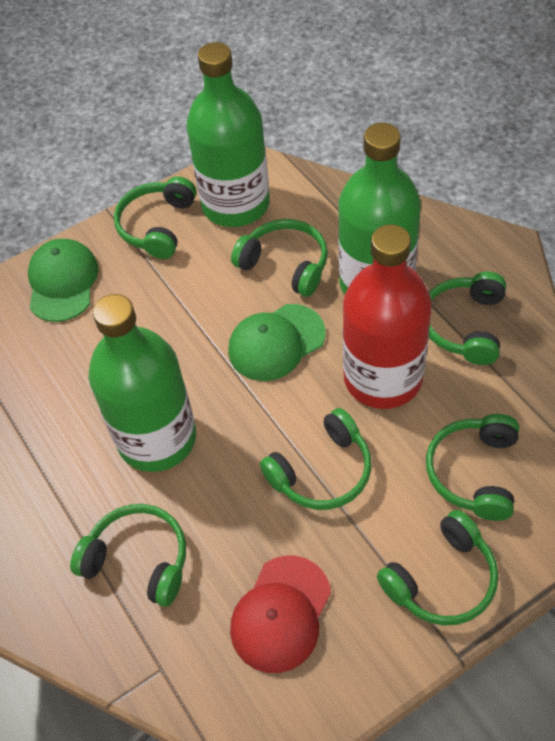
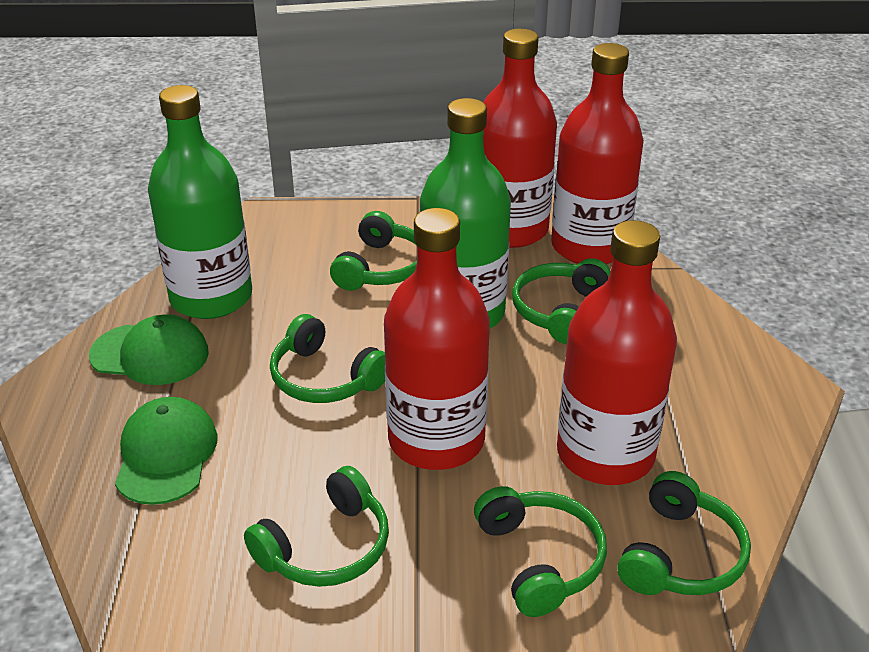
green bottle: 3 -> 2
green headphones: 7 -> 6
red bottle: 1 -> 4
red cap: 1 -> 0

